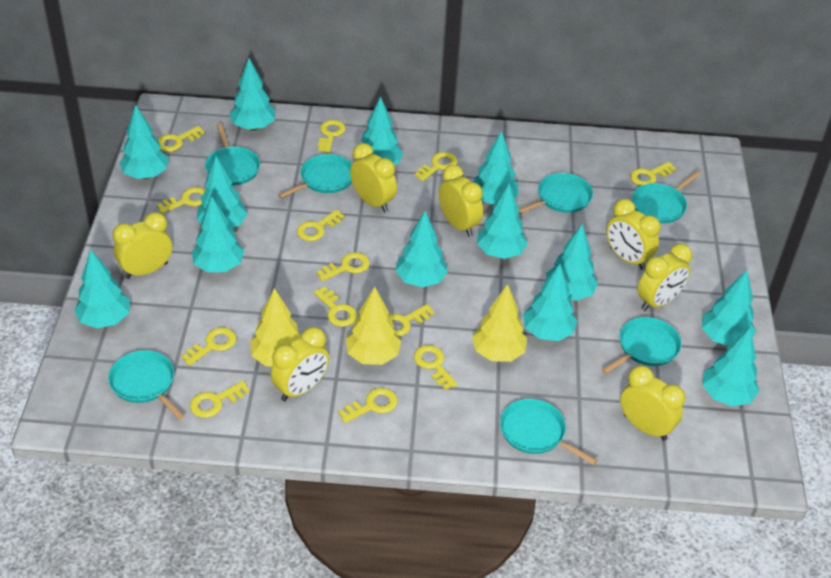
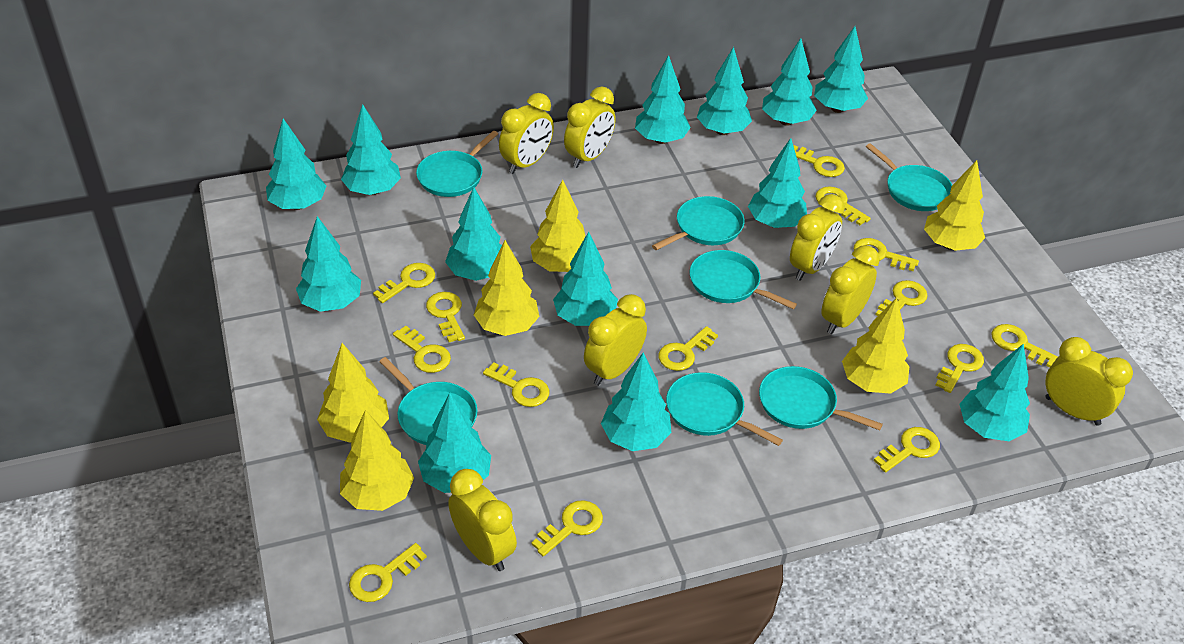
yellow key: 13 -> 14
yellow tree: 3 -> 6

